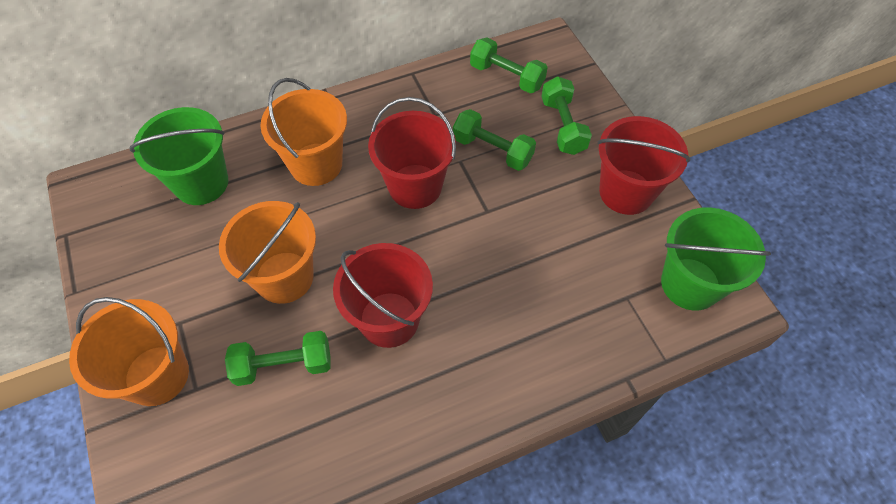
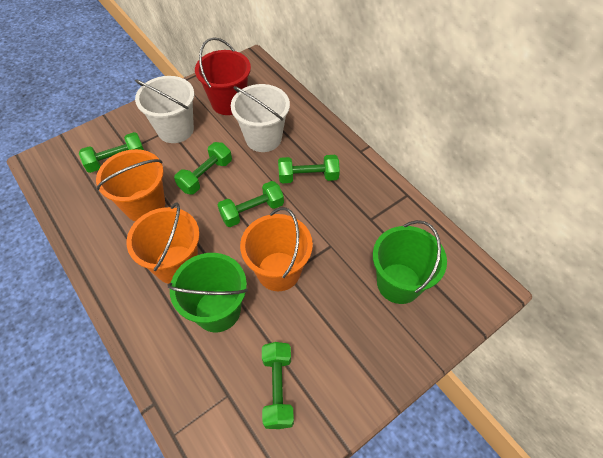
green dumbbell: 4 -> 5
red bucket: 3 -> 1
white bucket: 0 -> 2

